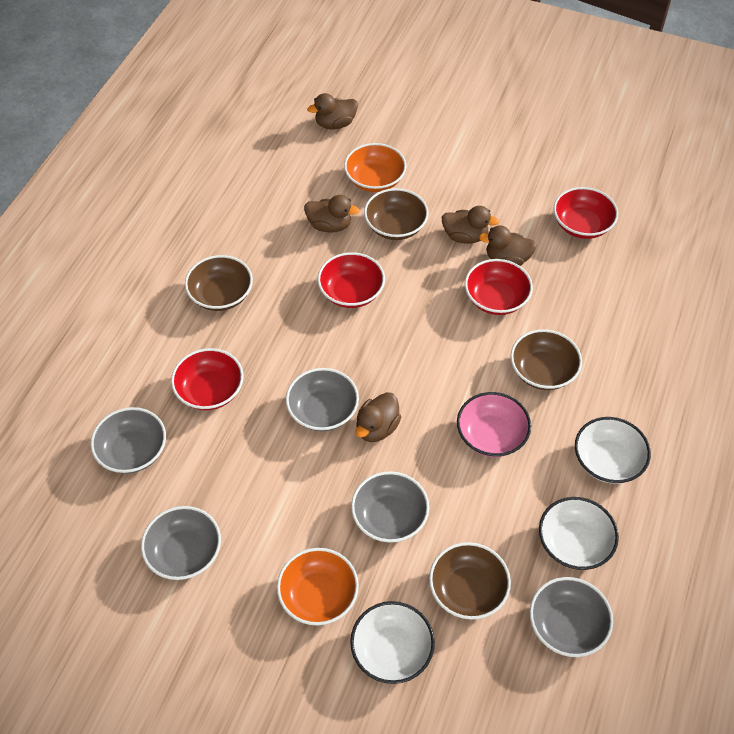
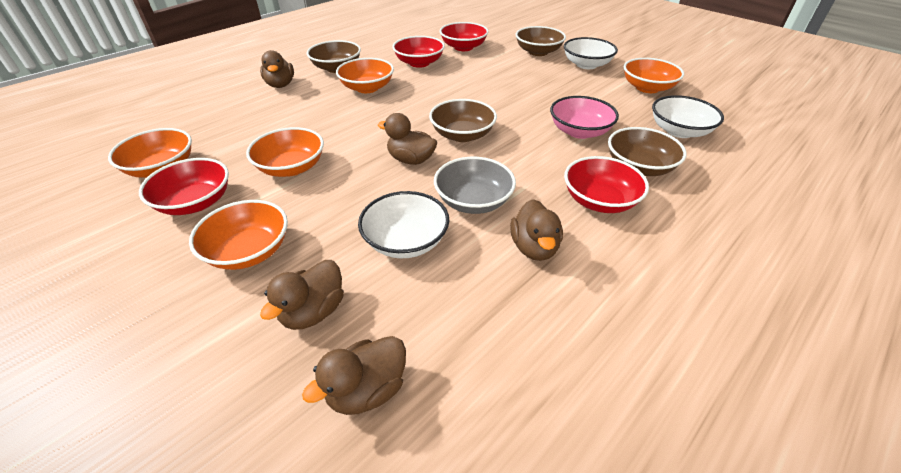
grey bowl: 5 -> 1
orange bowl: 2 -> 5

